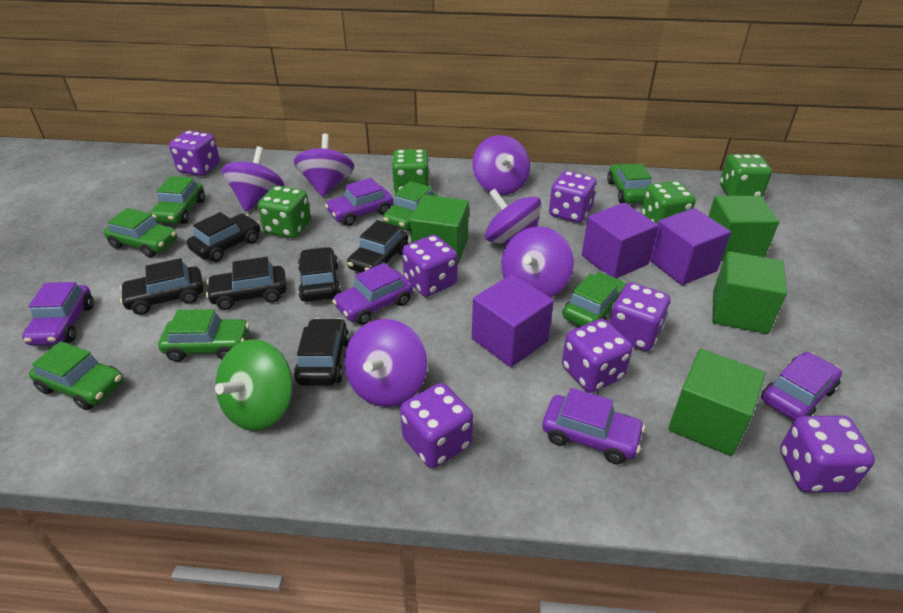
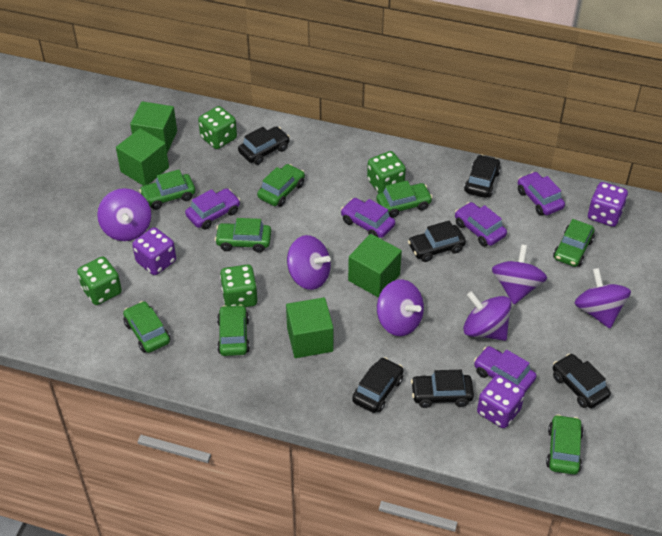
green car: 7 -> 8
green spinning top: 1 -> 0
purple cube: 3 -> 0
purple dice: 7 -> 3

